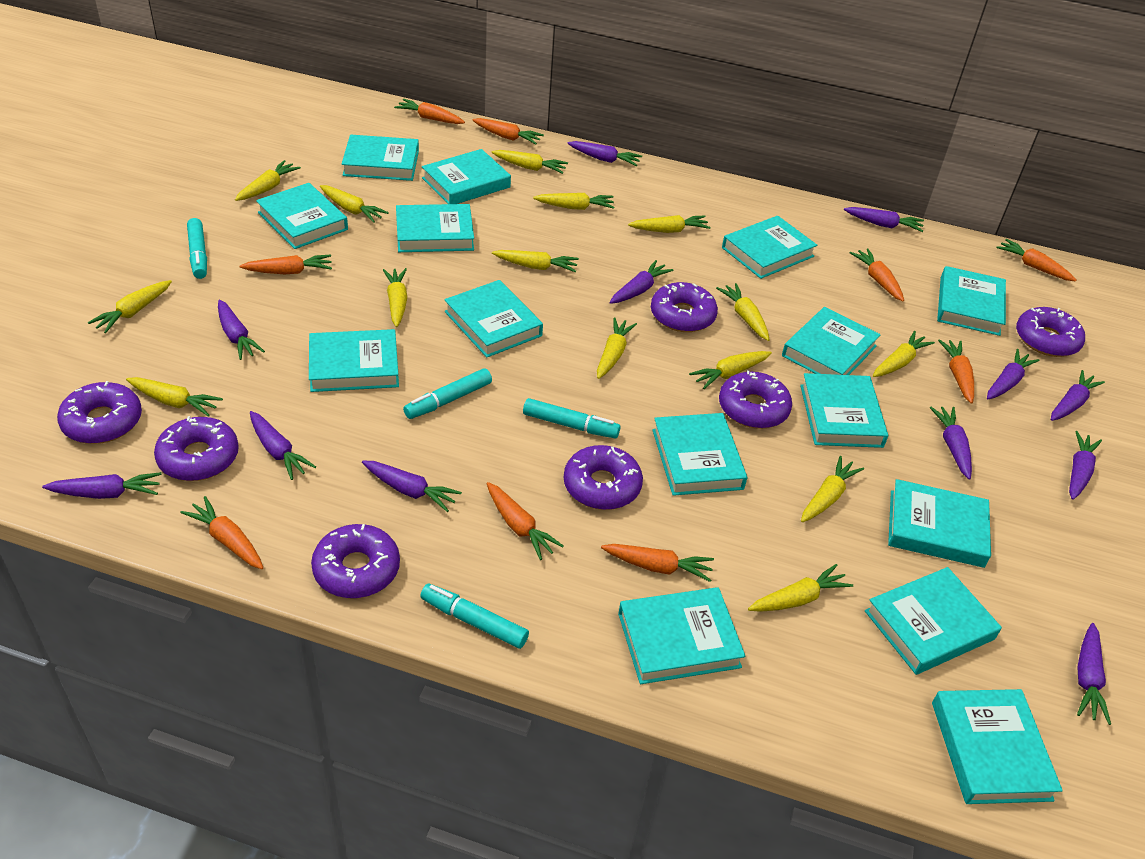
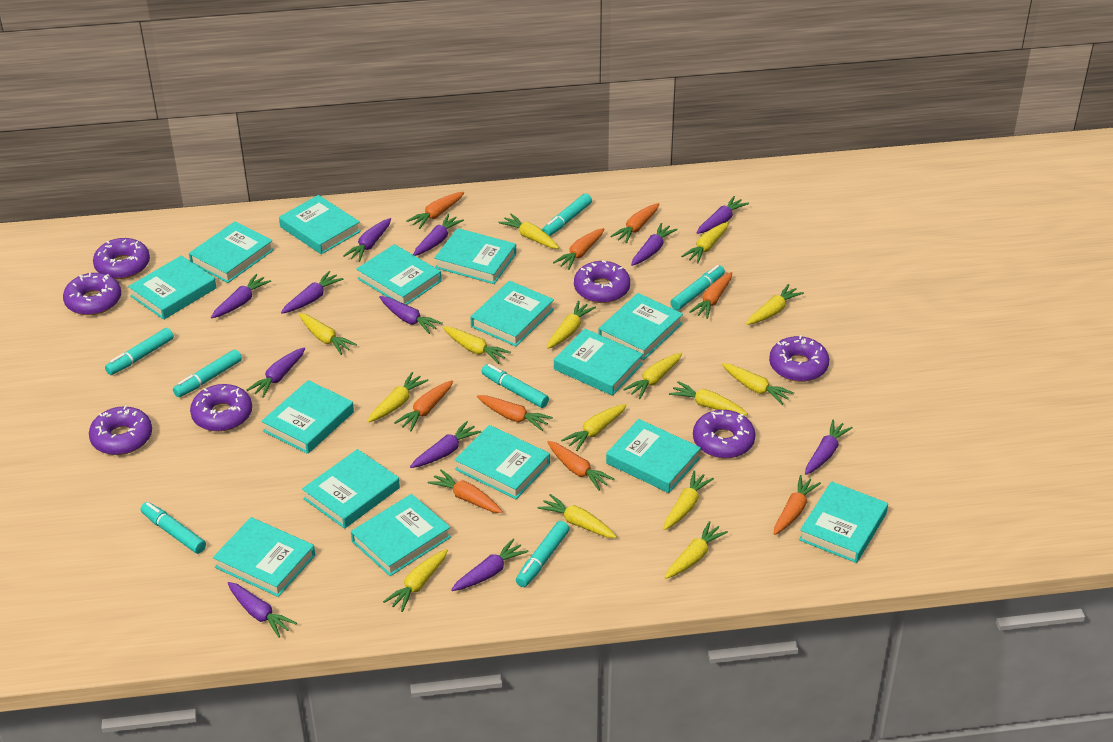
turquoise marker: 4 -> 7

